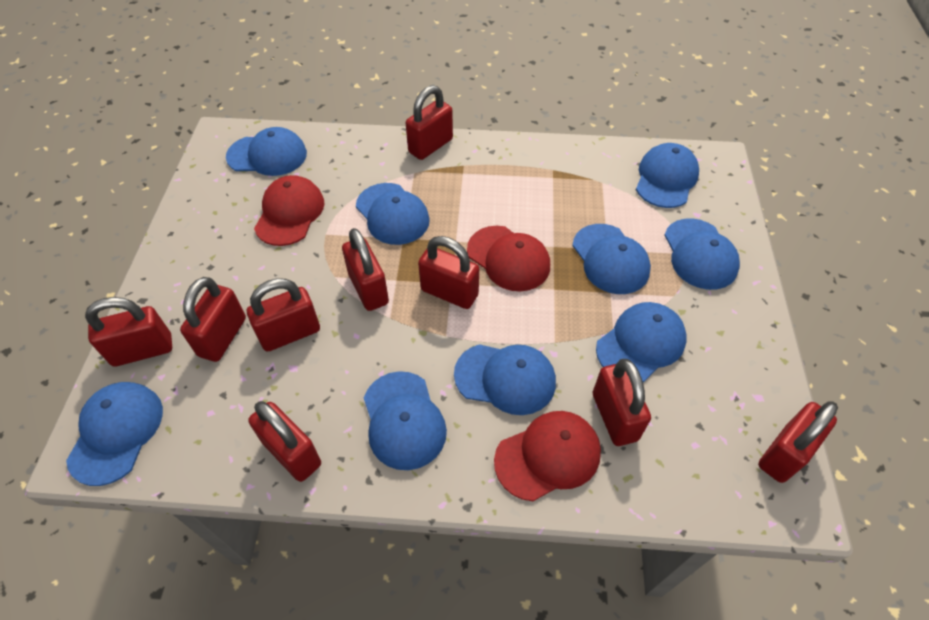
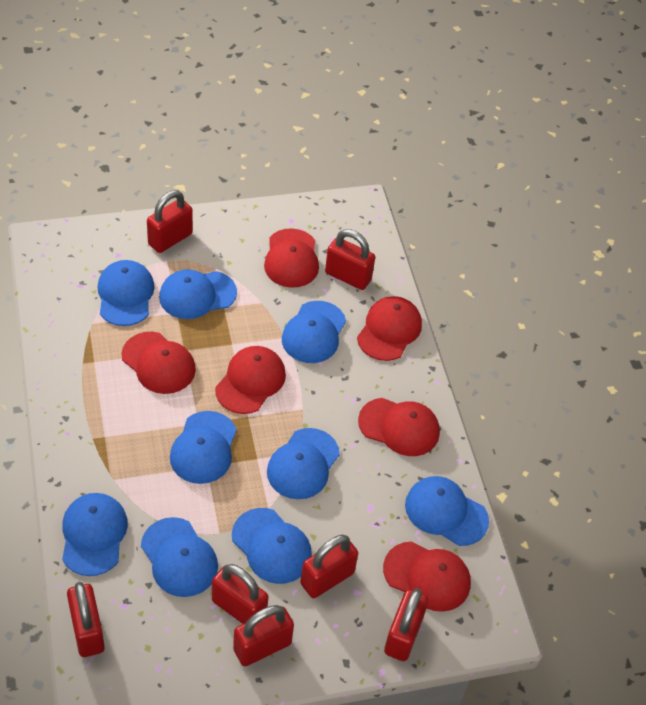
red cap: 3 -> 6
red padlock: 9 -> 7

